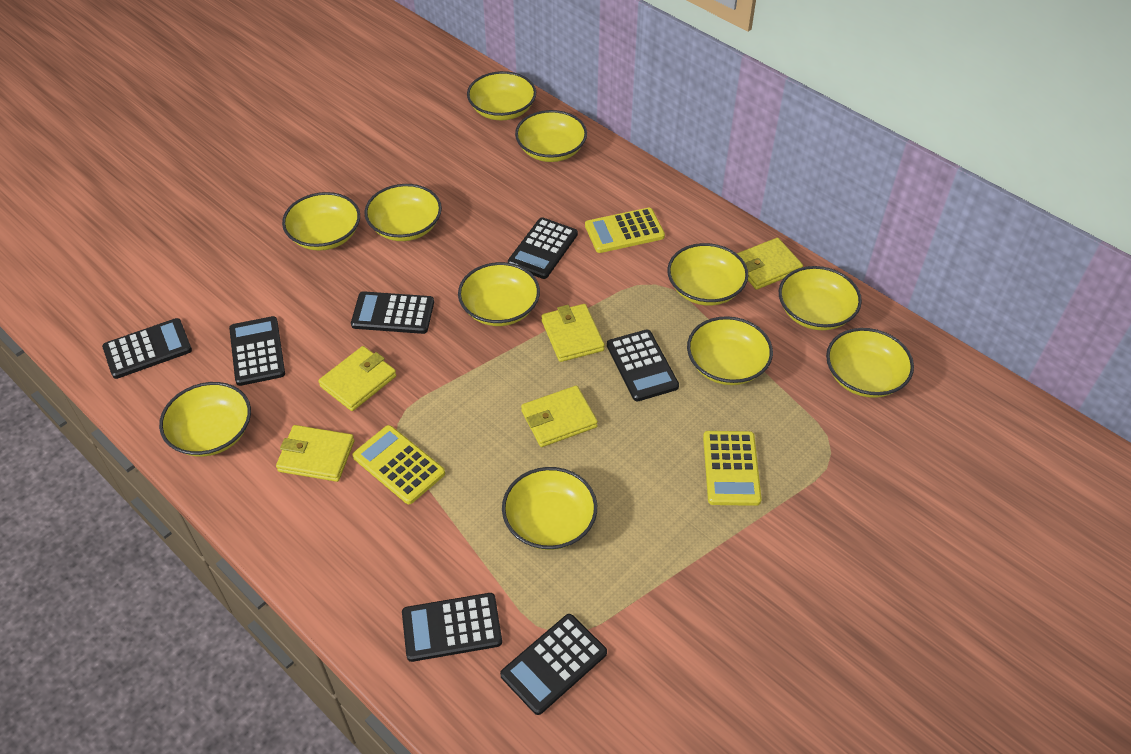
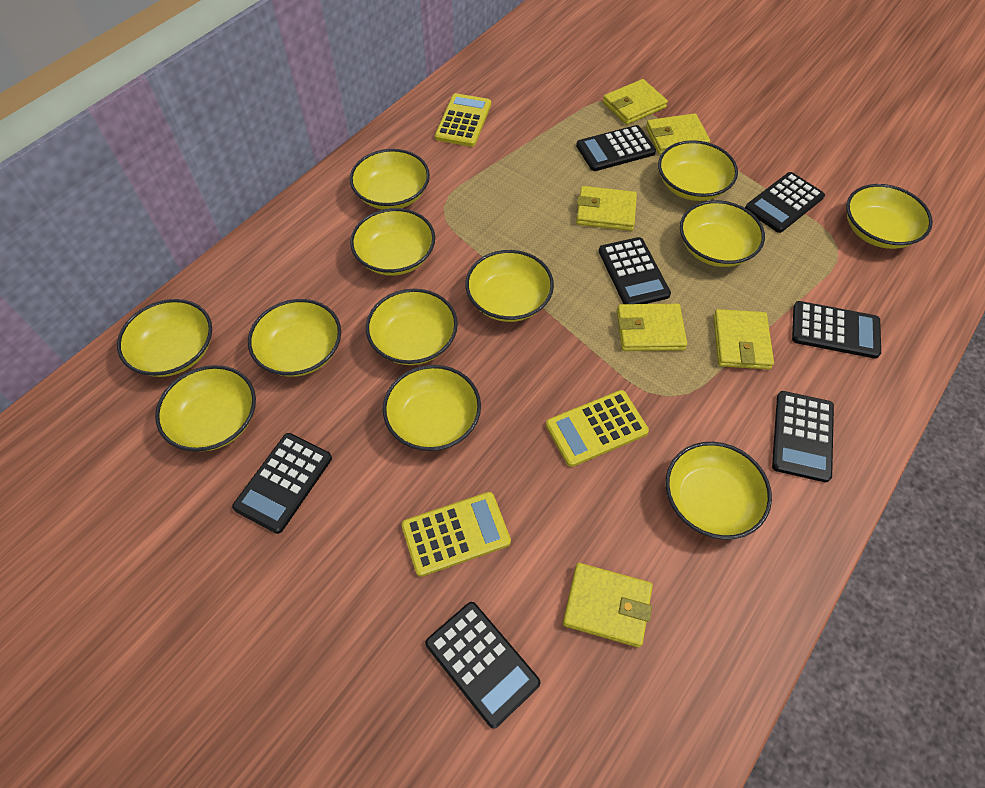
yellow bowl: 11 -> 12
yellow wallet: 5 -> 6

